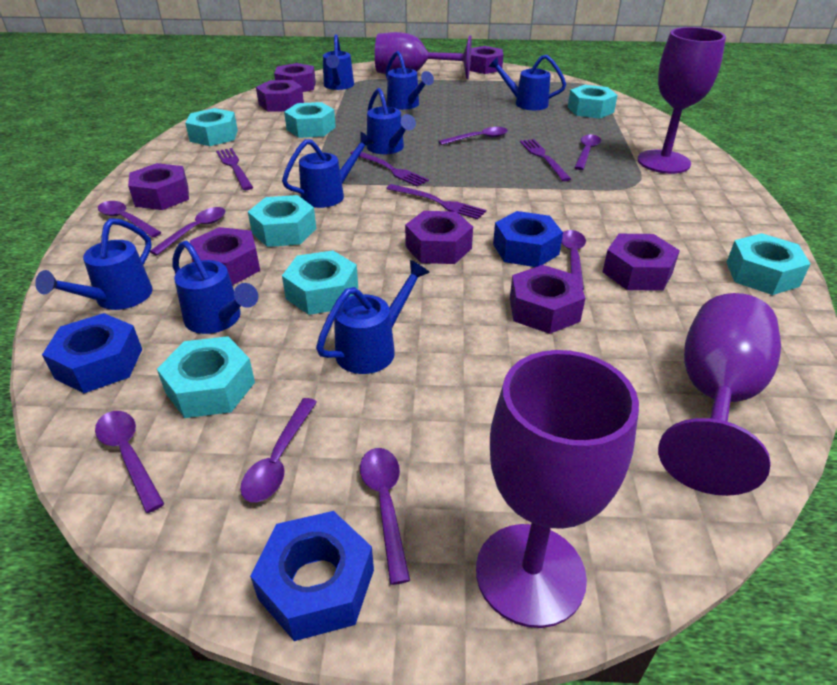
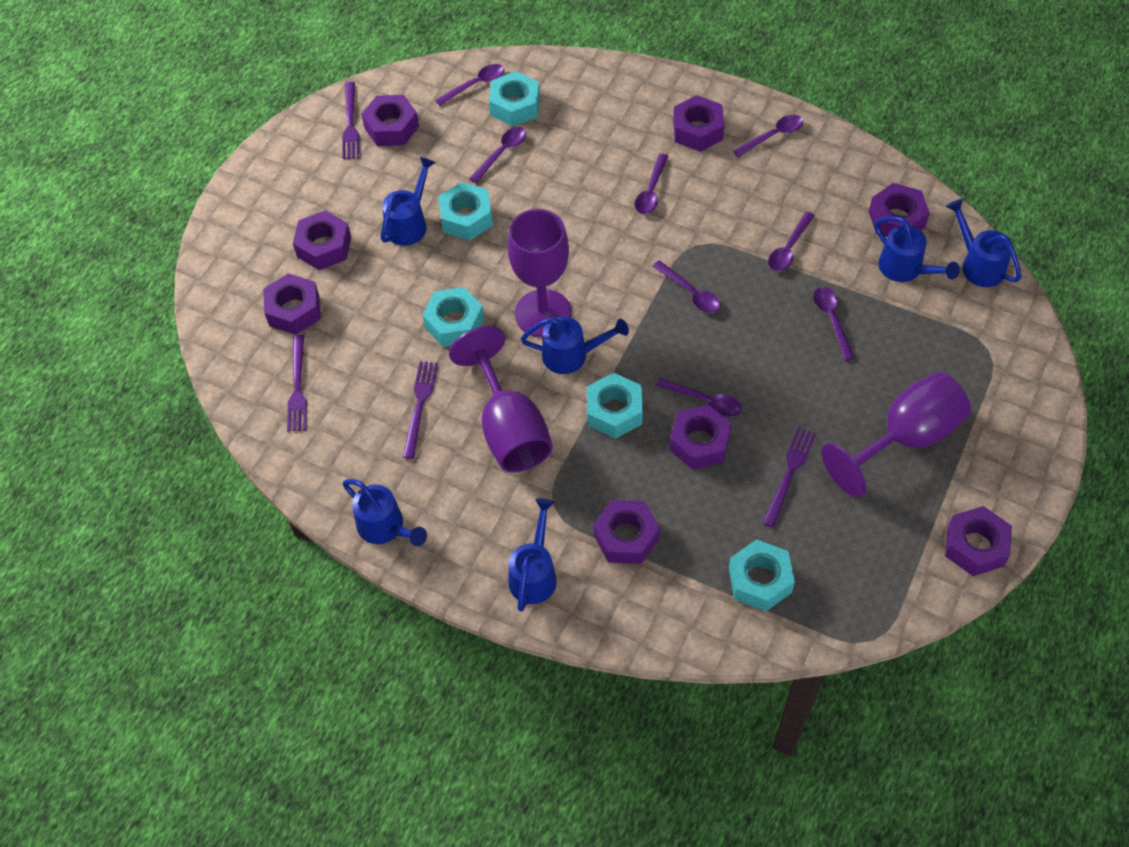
blue nut: 3 -> 0
blue watering can: 8 -> 6
purple goblet: 4 -> 3
turquoise nut: 7 -> 5

